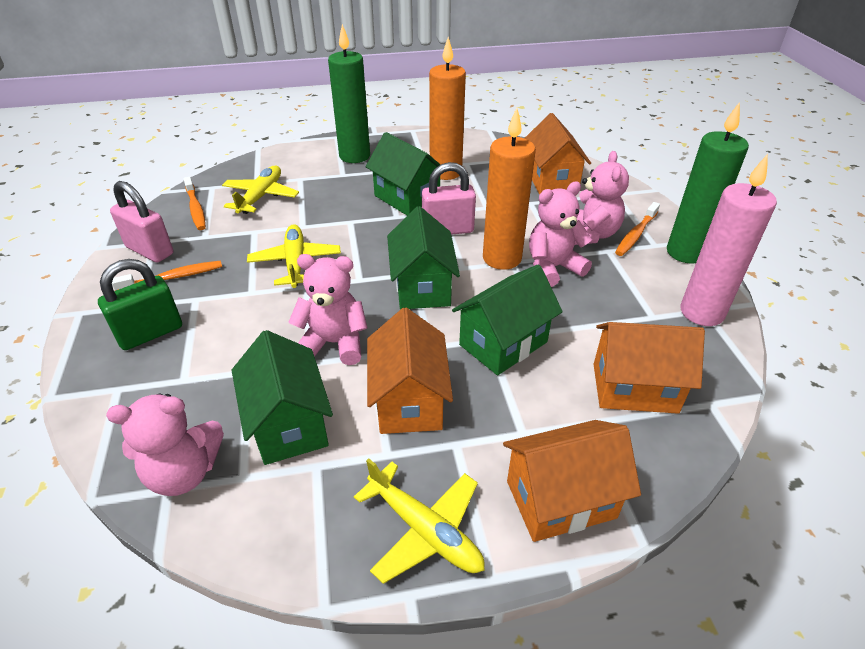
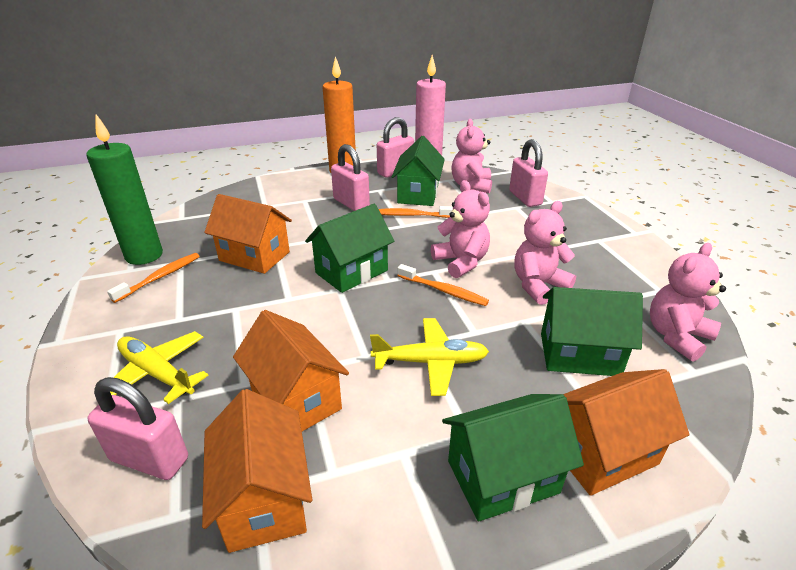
green candle: 2 -> 1
green padlock: 1 -> 0
orange candle: 2 -> 1
pink padlock: 2 -> 4
yellow plane: 3 -> 2

